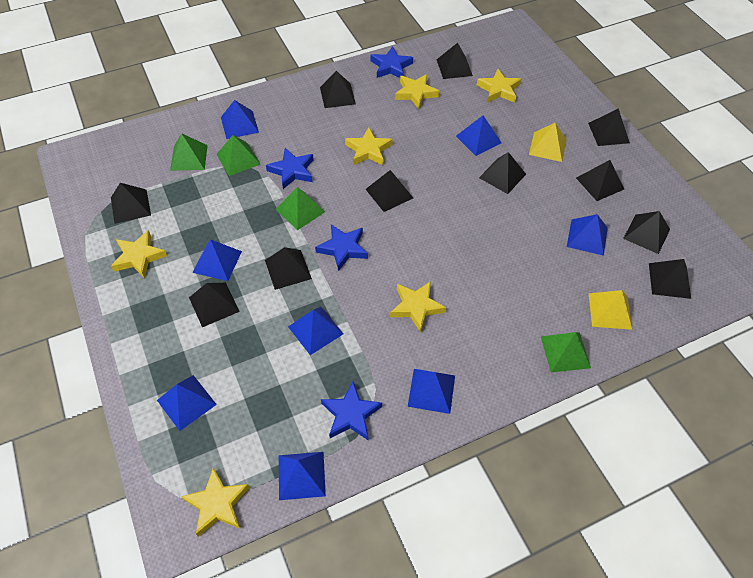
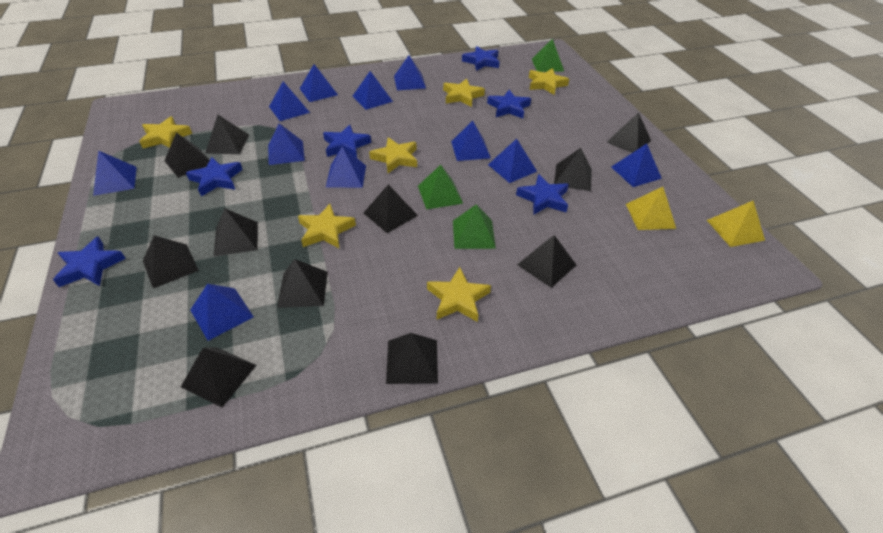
blue pyramid: 8 -> 11
blue star: 4 -> 6
green pyramid: 4 -> 3

